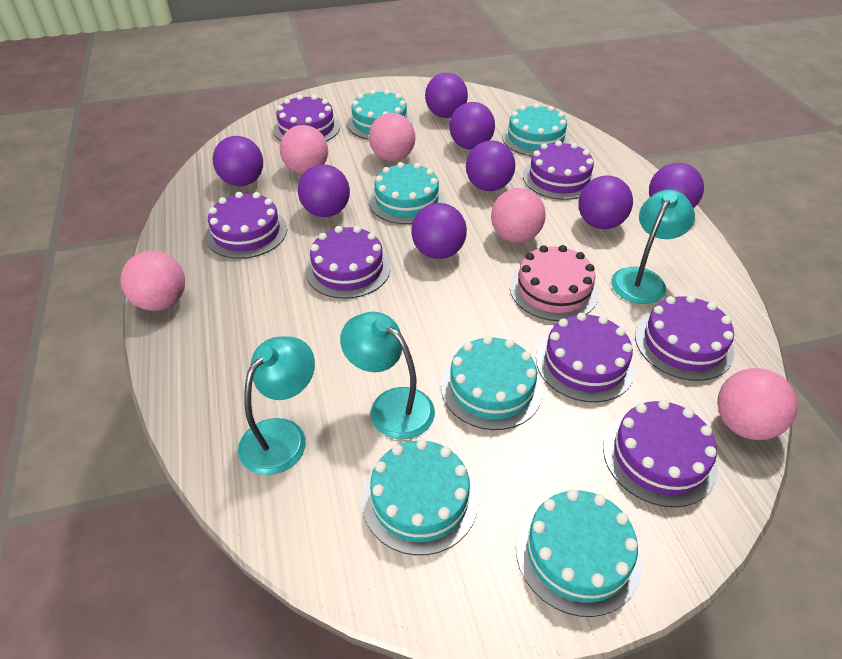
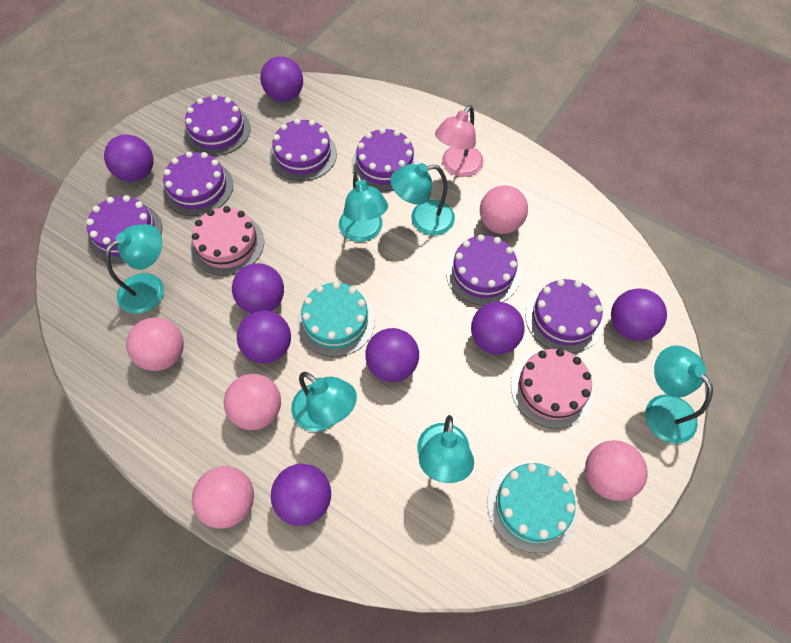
pink cake: 1 -> 2
pink lamp: 0 -> 1
turquoise cake: 6 -> 2
turquoise lamp: 3 -> 6

